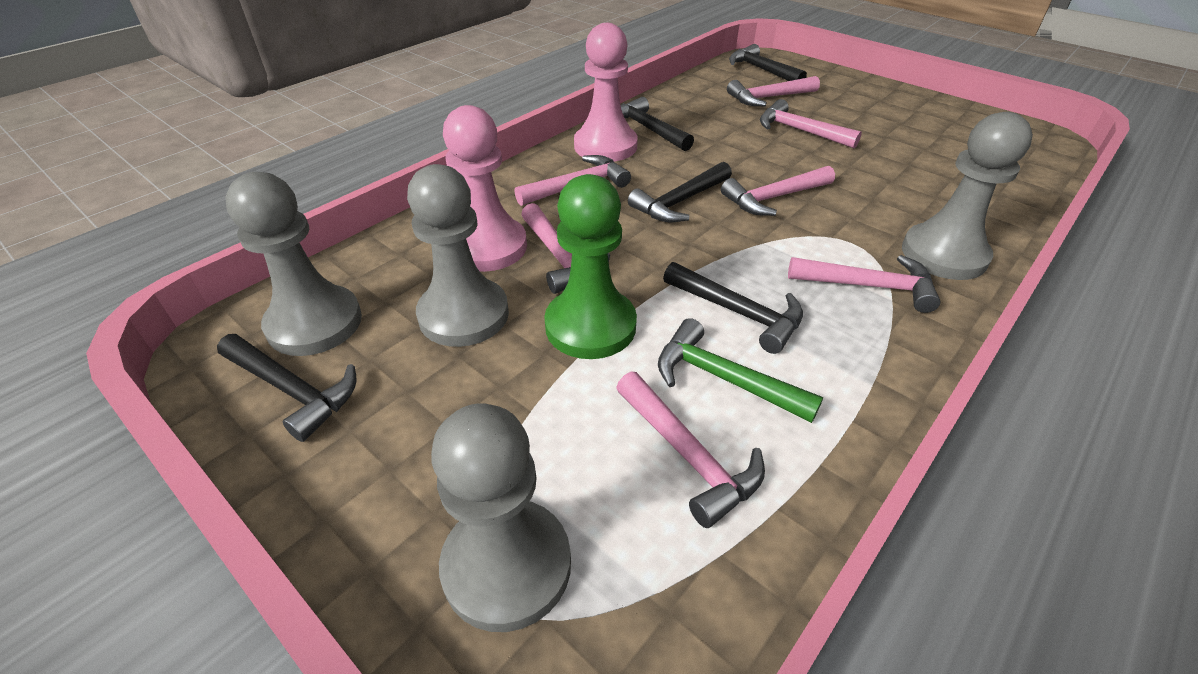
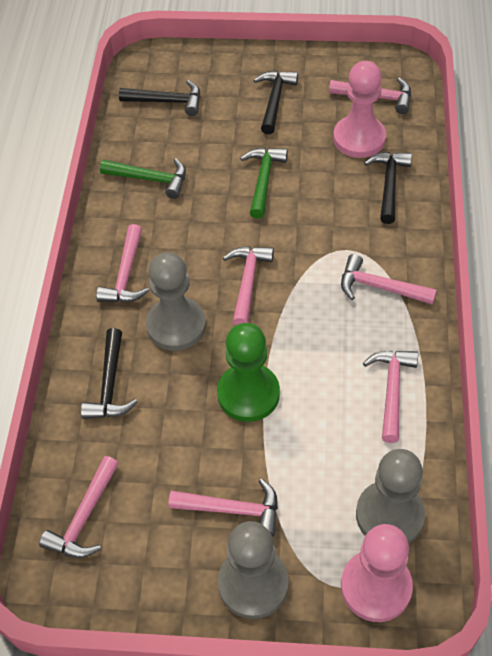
black hammer: 5 -> 4
green hammer: 1 -> 2
grey pawn: 4 -> 3

